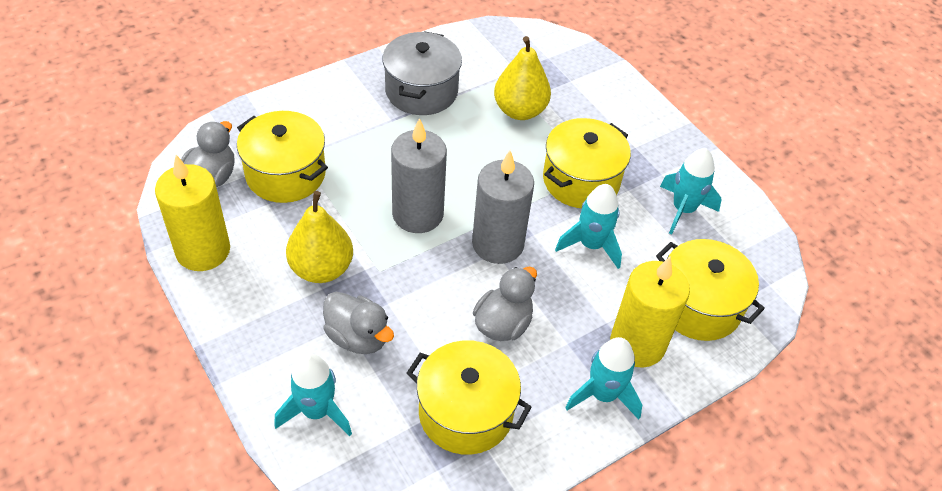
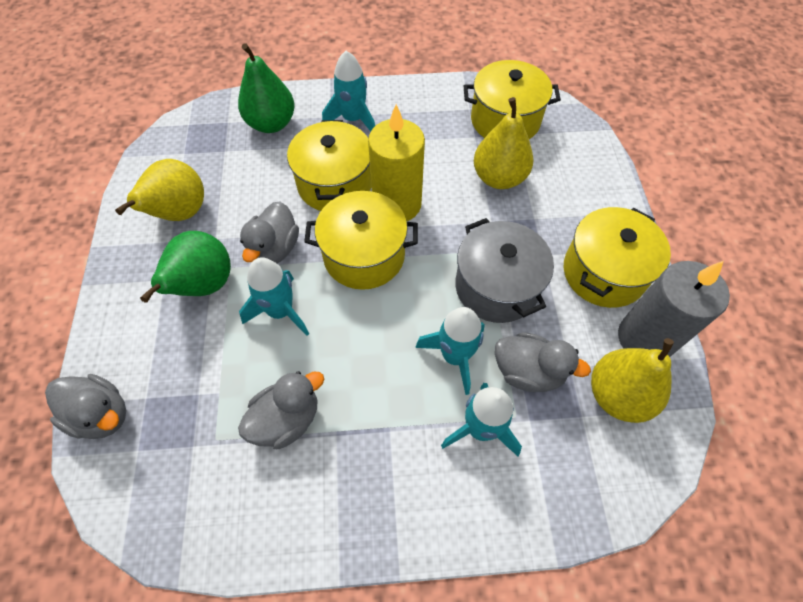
green pear: 0 -> 2
grey candle: 2 -> 1
grey duck: 3 -> 4
yellow candle: 2 -> 1
yellow pear: 2 -> 3

